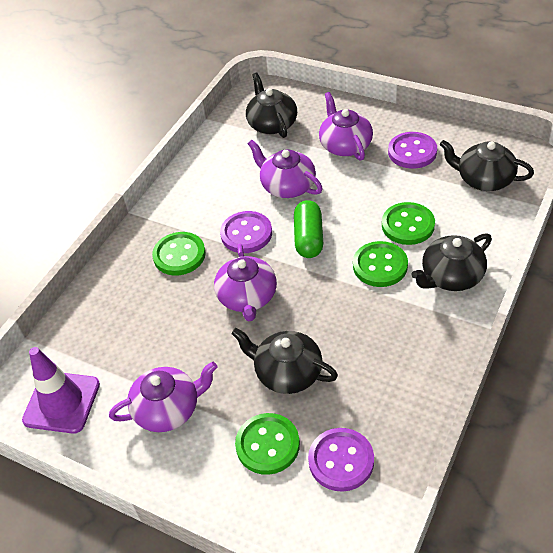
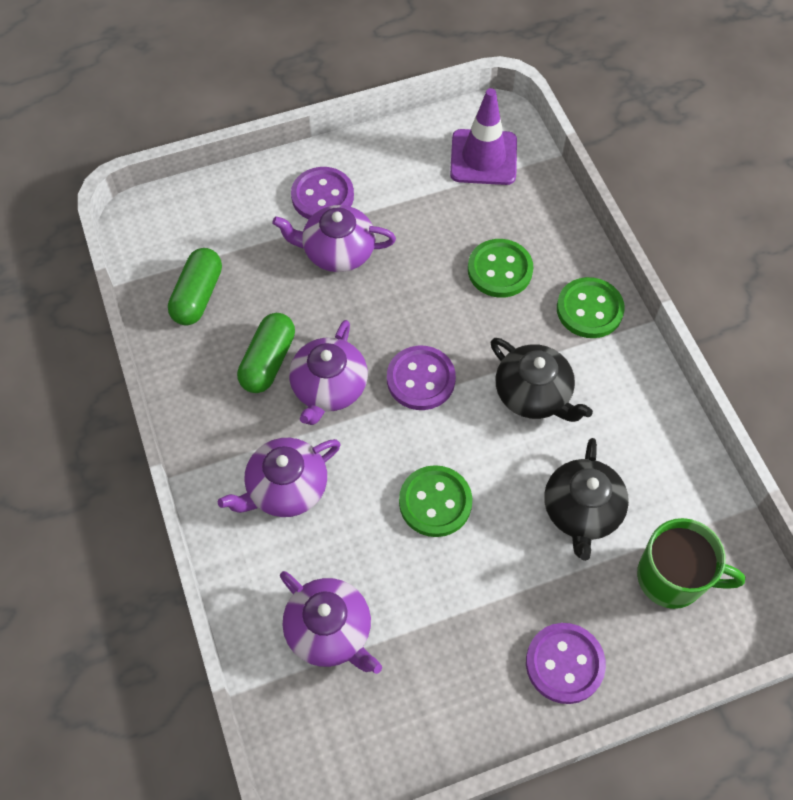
black teapot: 4 -> 2
green button: 4 -> 3
green capsule: 1 -> 2
green mug: 0 -> 1

